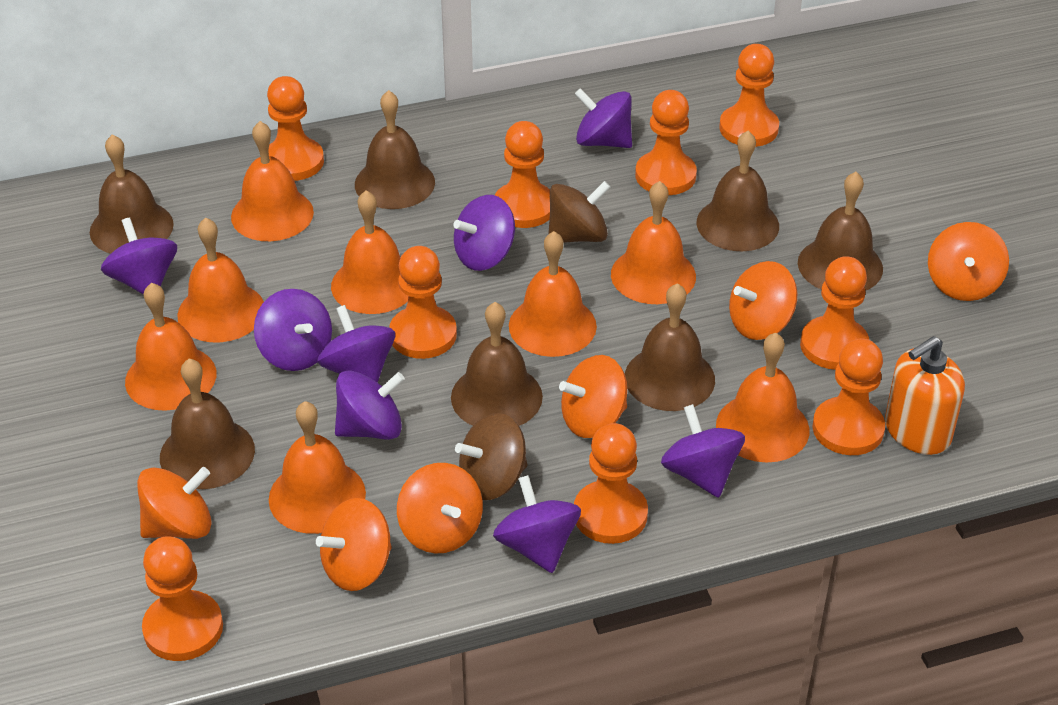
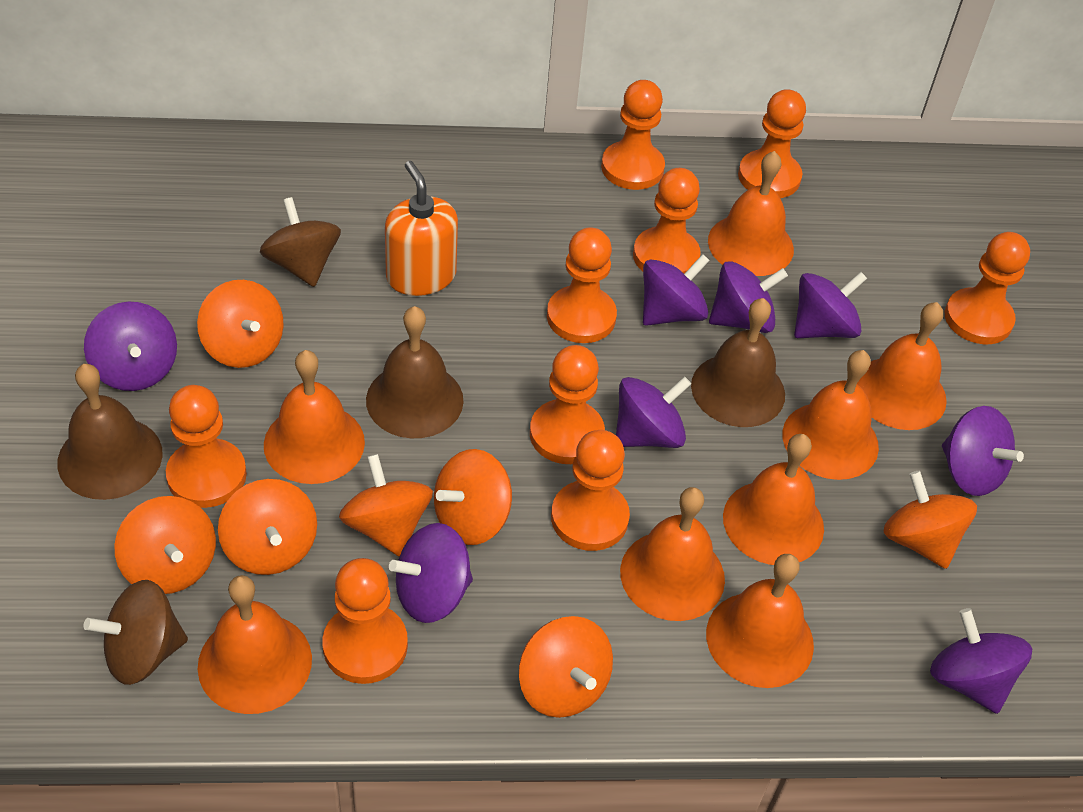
brown bell: 7 -> 3
orange spinning top: 6 -> 7

